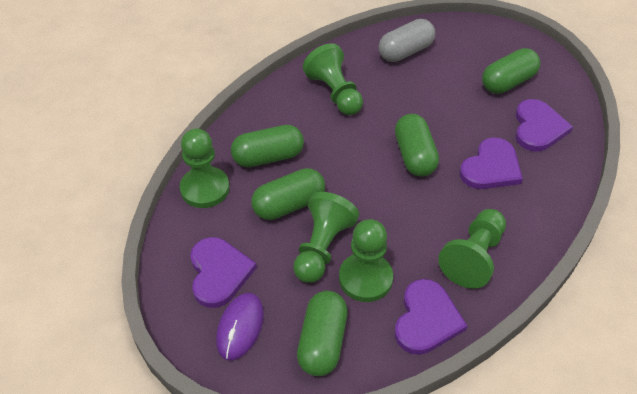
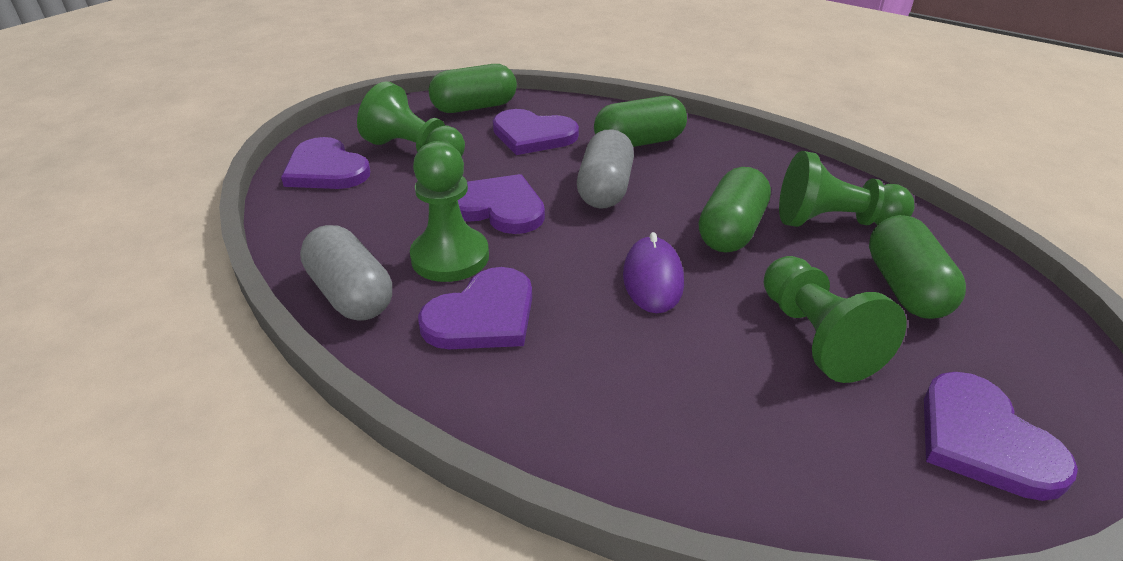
green capsule: 5 -> 4
green pawn: 5 -> 4
grey capsule: 1 -> 2
purple heart: 4 -> 5

